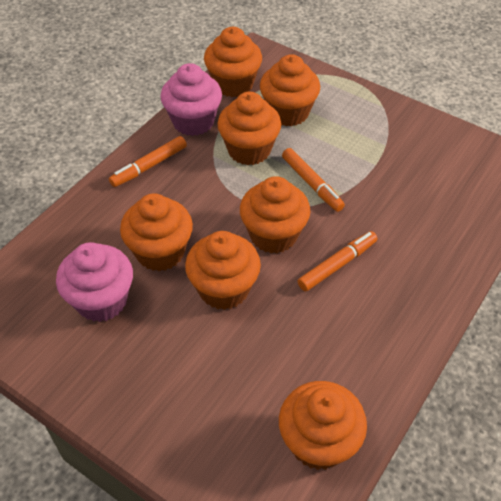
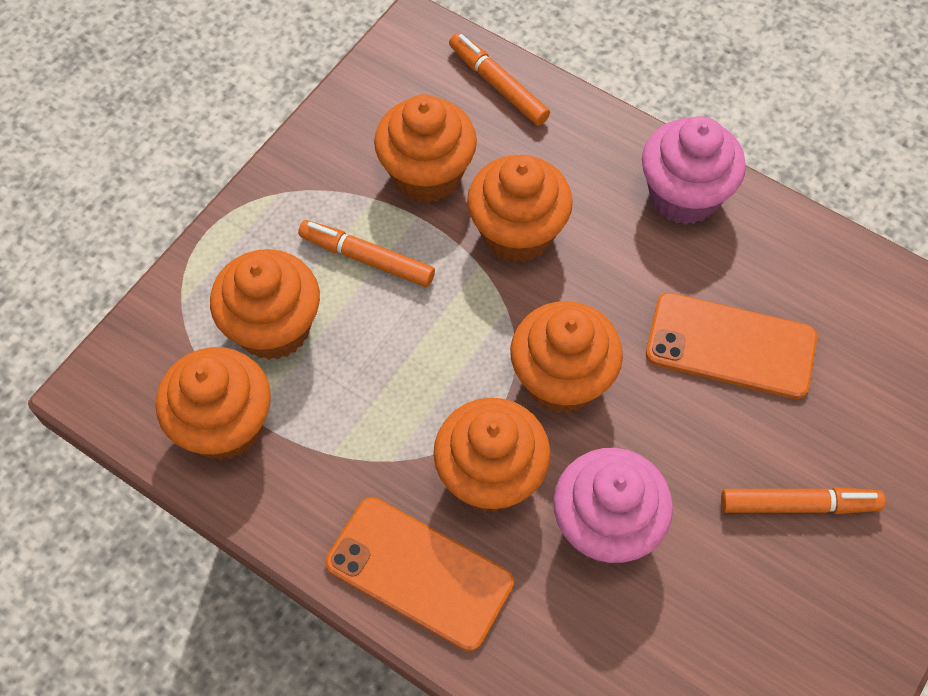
orange cupcake: 7 -> 6
orange phone: 0 -> 2

